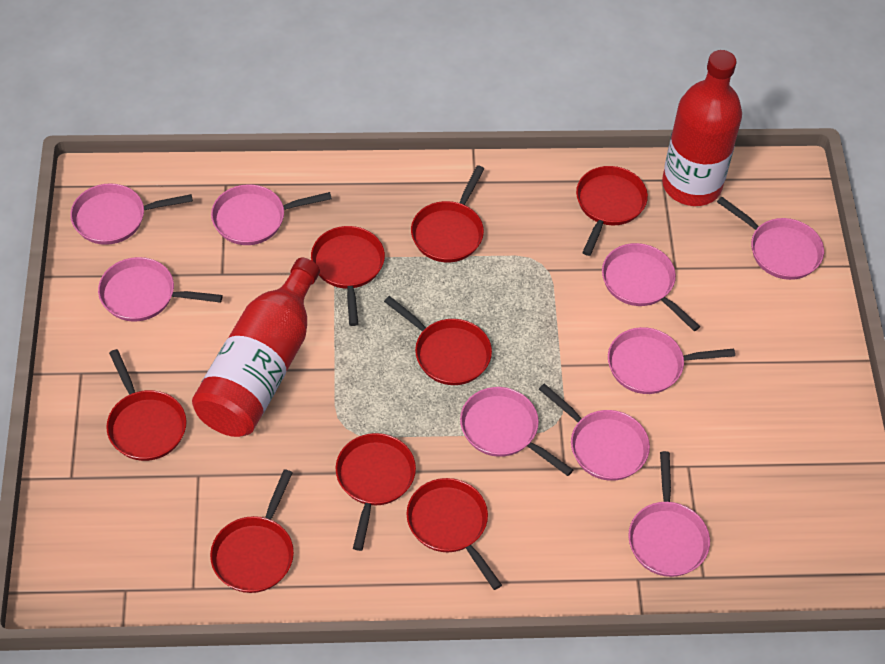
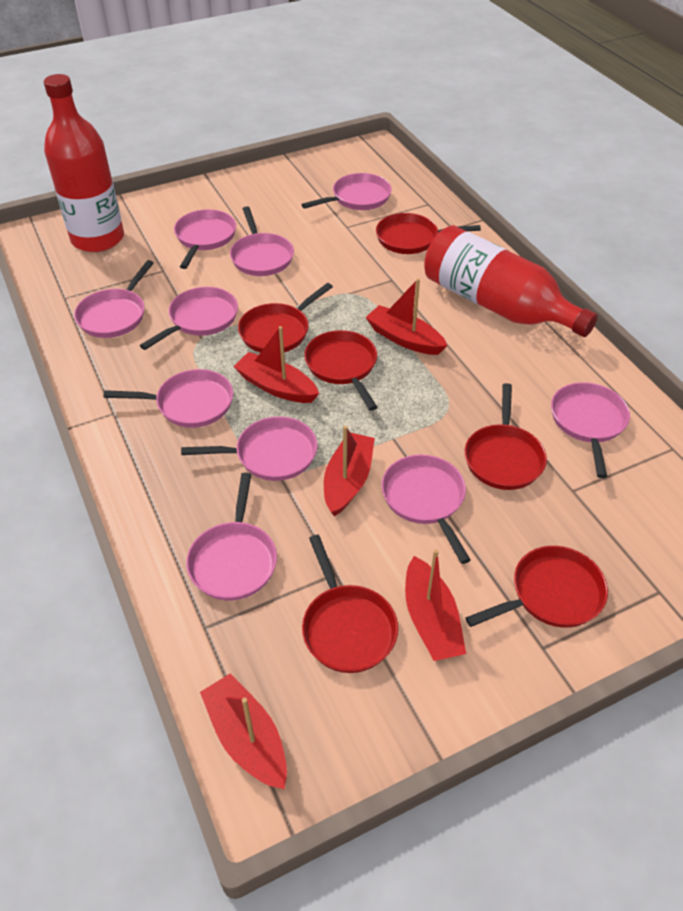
pink pan: 9 -> 10
red boat: 0 -> 5
red pan: 8 -> 6

